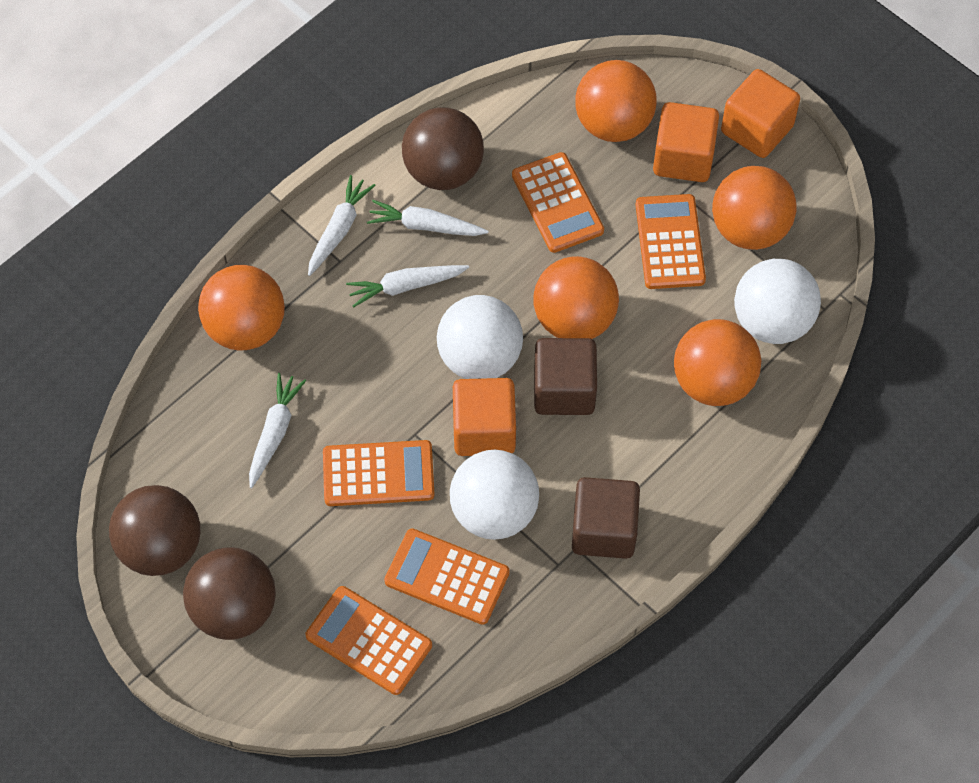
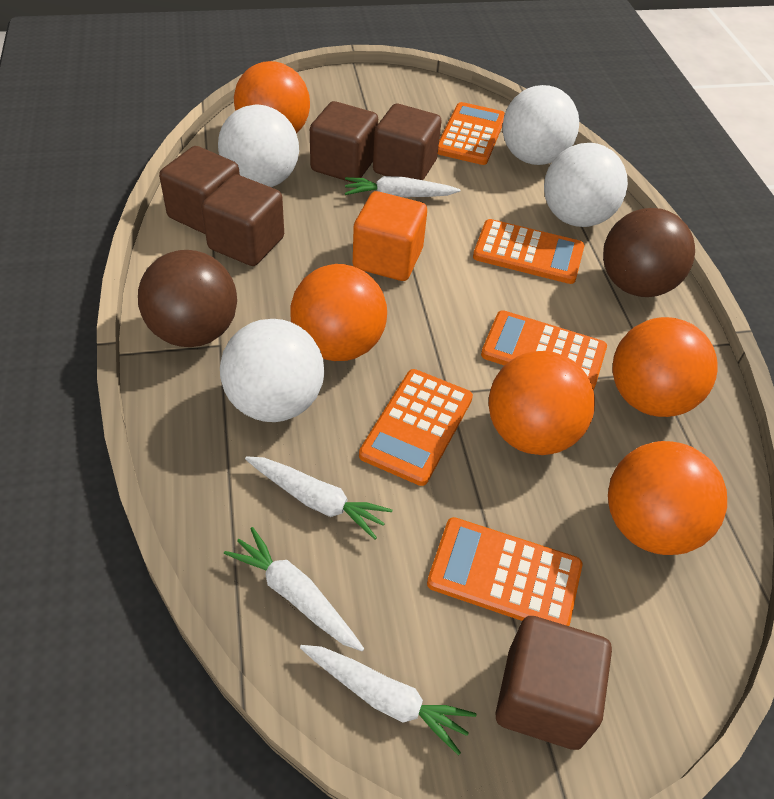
brown ball: 3 -> 2
brown cube: 2 -> 5
orange cube: 3 -> 1
white ball: 3 -> 4

